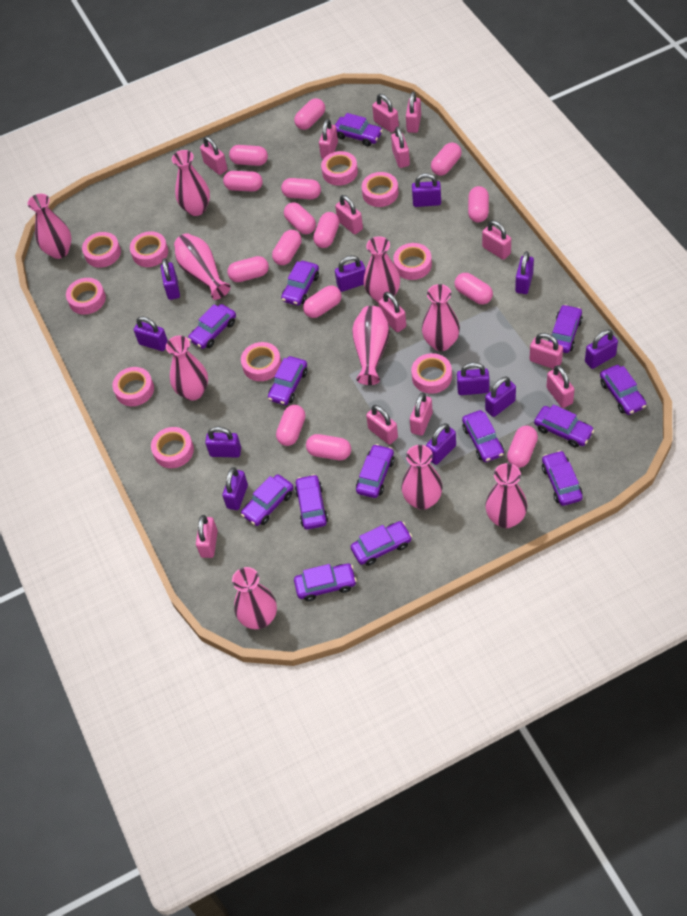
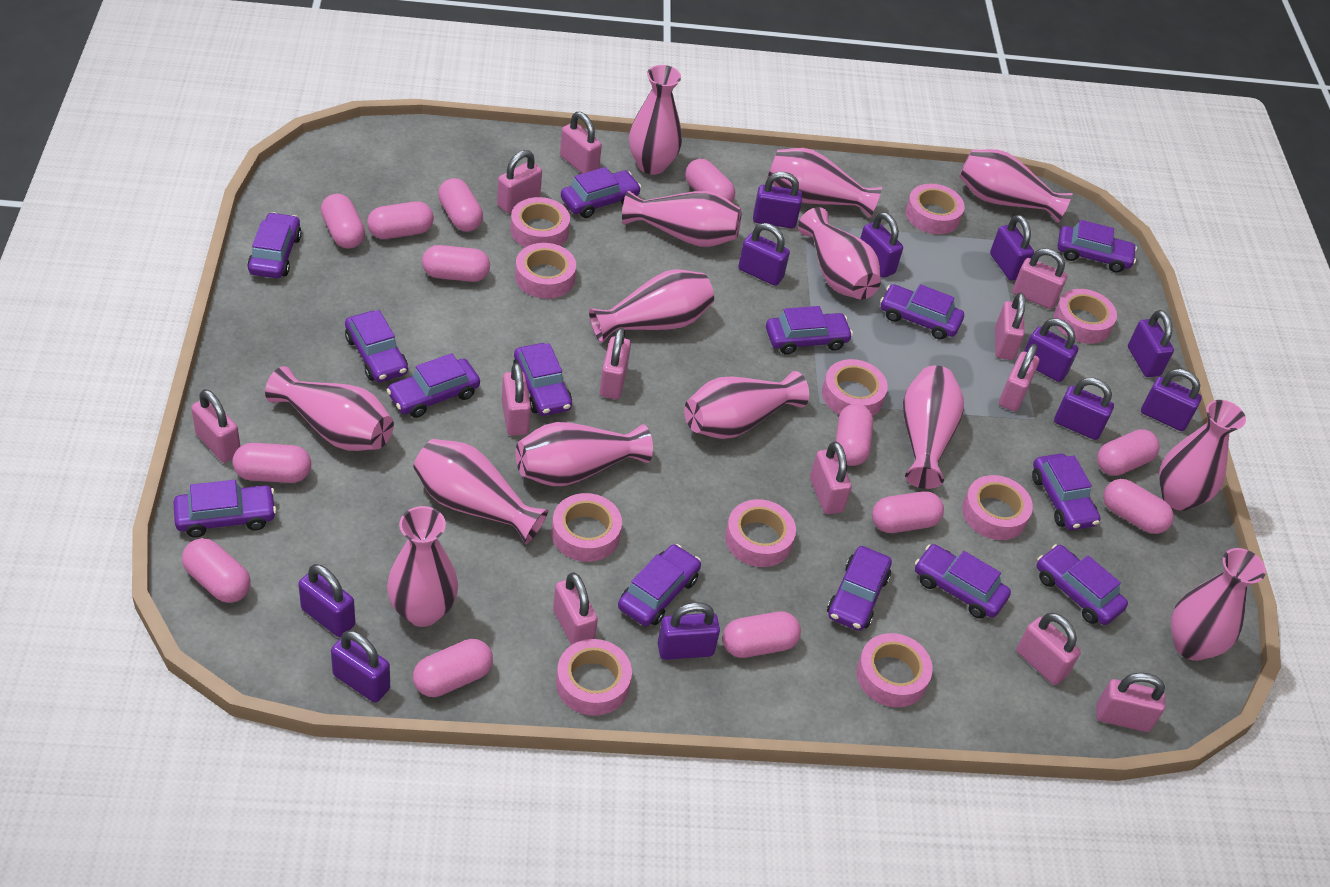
pink capsule: 15 -> 13
pink padlock: 13 -> 12
pink vase: 10 -> 14

